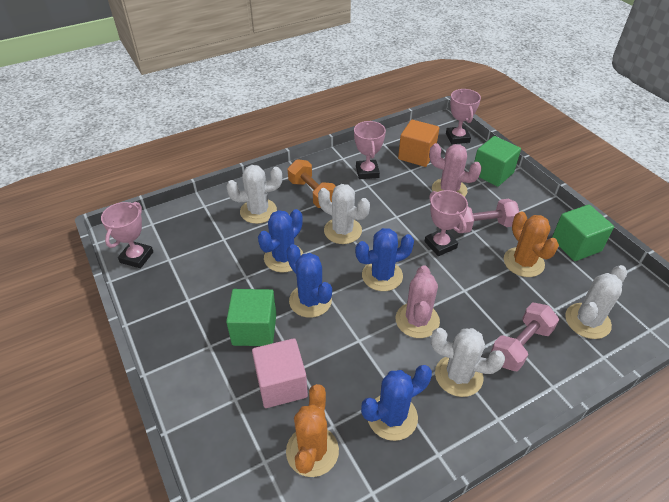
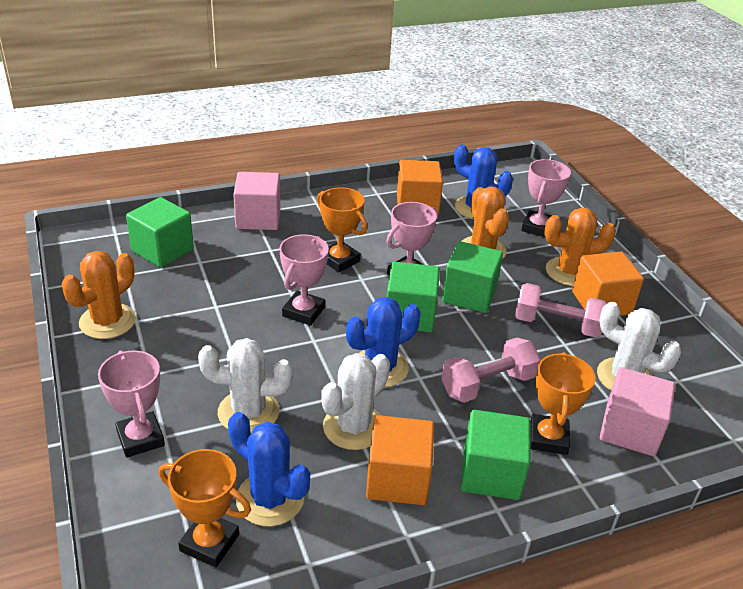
blue cactus: 4 -> 3
green cube: 3 -> 4
orange cactus: 2 -> 3
orange cube: 1 -> 3
orange dumbbell: 1 -> 0
orange trophy: 0 -> 3
pink cactus: 2 -> 0
pink cube: 1 -> 2
white cactus: 4 -> 3

